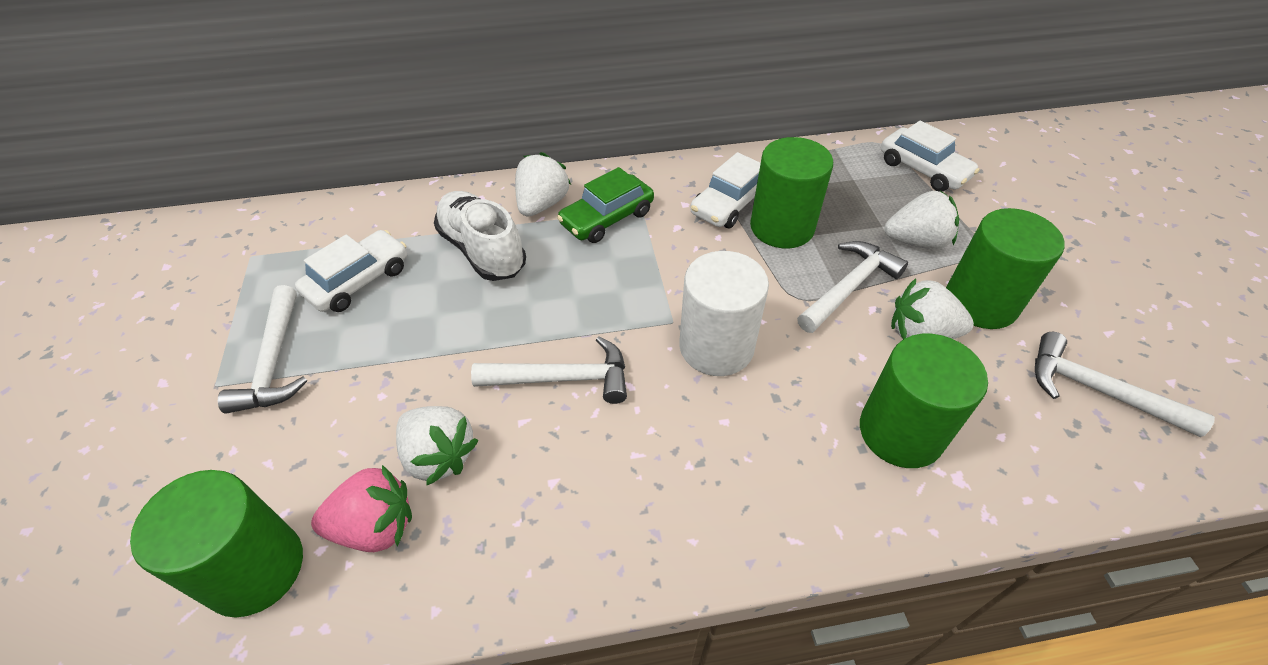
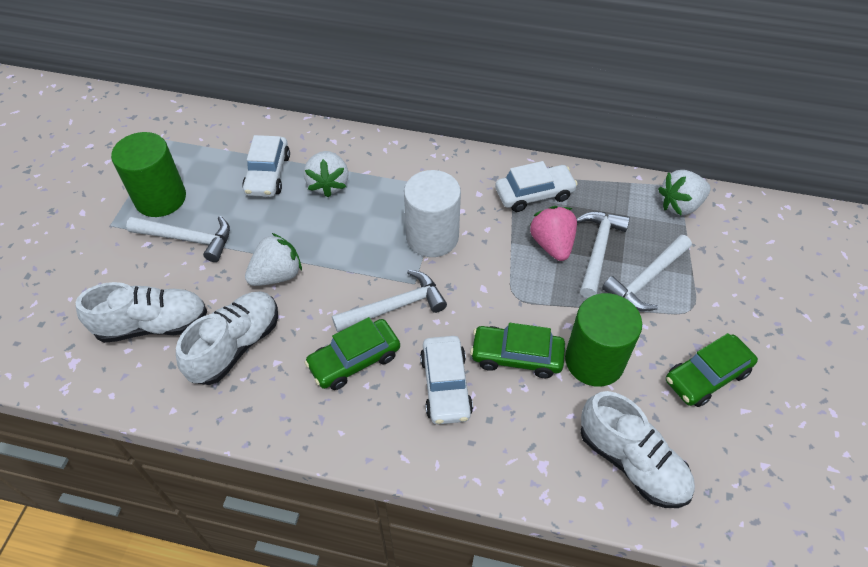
green car: 1 -> 3
green cylinder: 4 -> 2
white shoe: 1 -> 3
white strawberry: 4 -> 3

